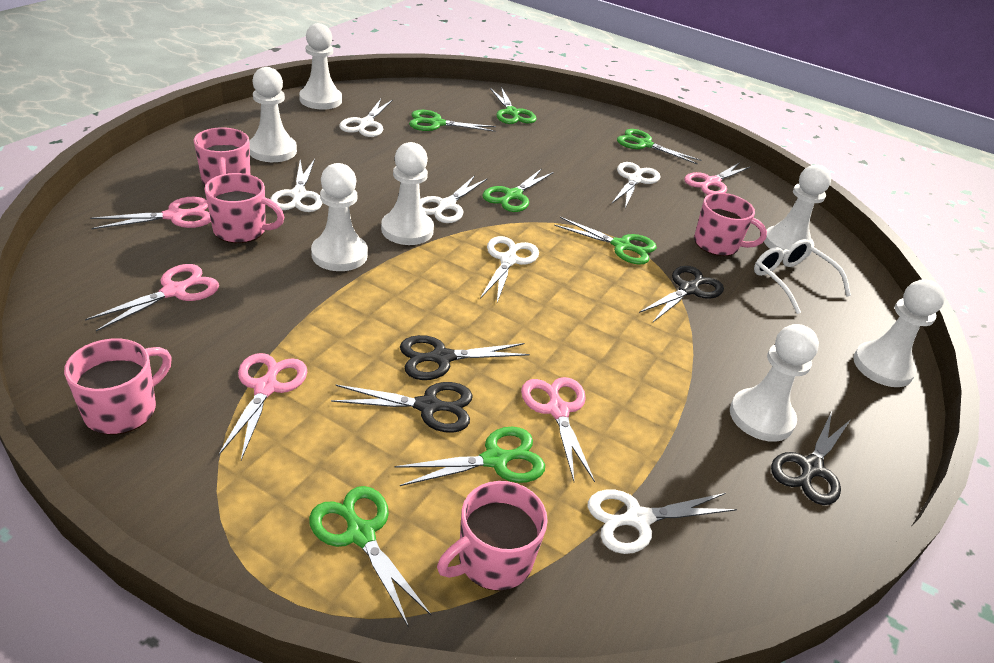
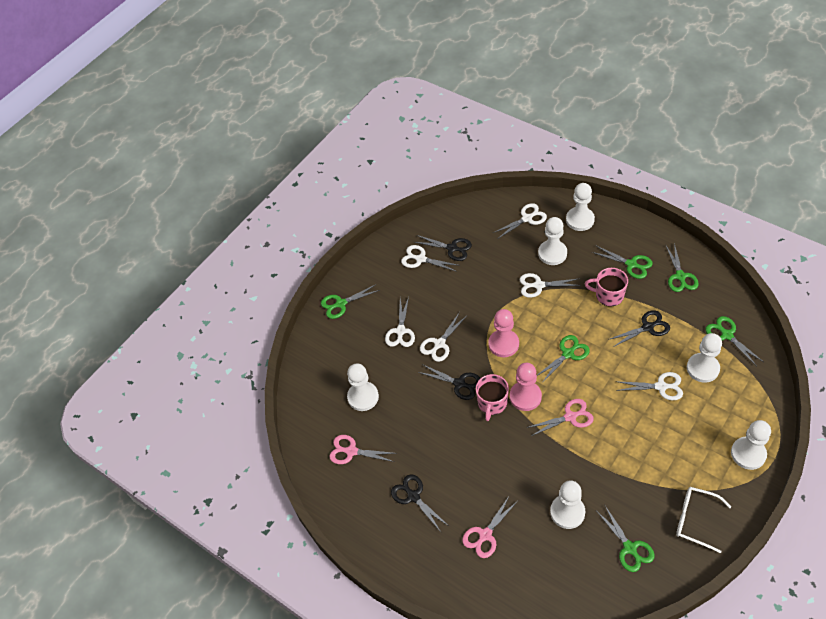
green scissors: 7 -> 6
pink mug: 5 -> 2
pink pawn: 0 -> 2
pink scissors: 5 -> 3
white pawn: 7 -> 6

